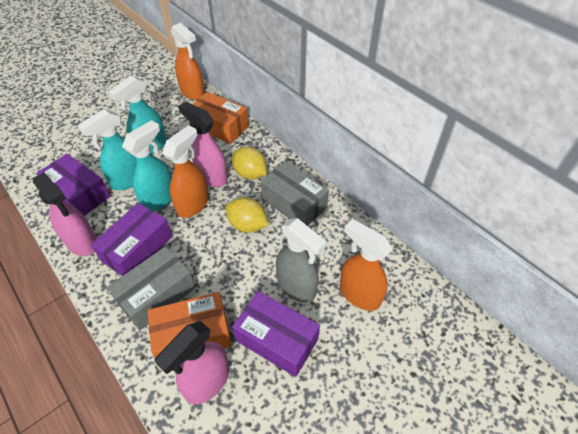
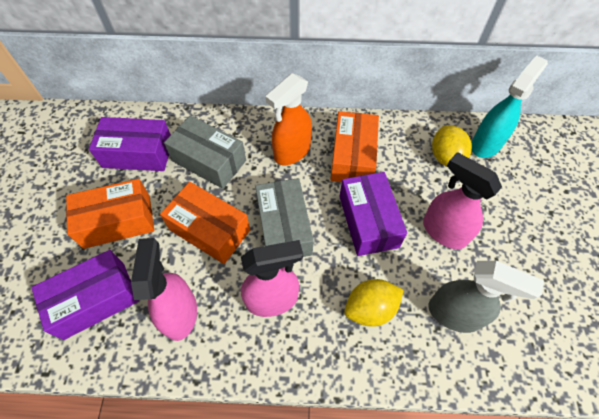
orange box: 2 -> 3
orange spray bottle: 3 -> 1
turquoise spray bottle: 3 -> 1

